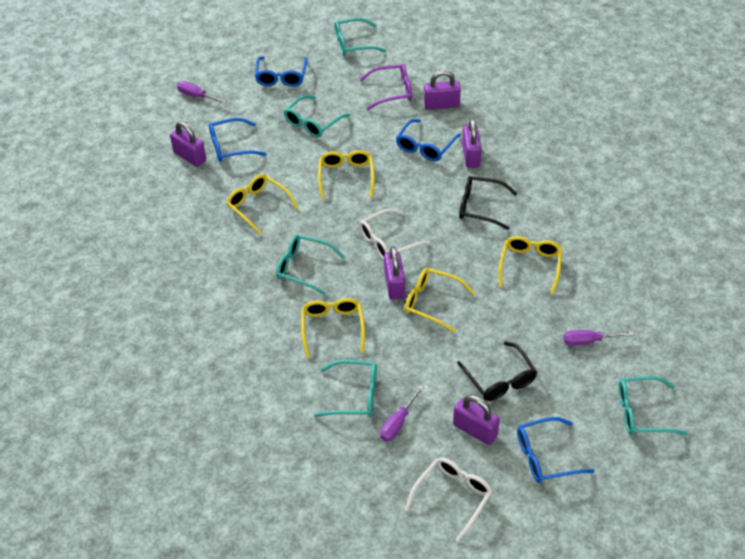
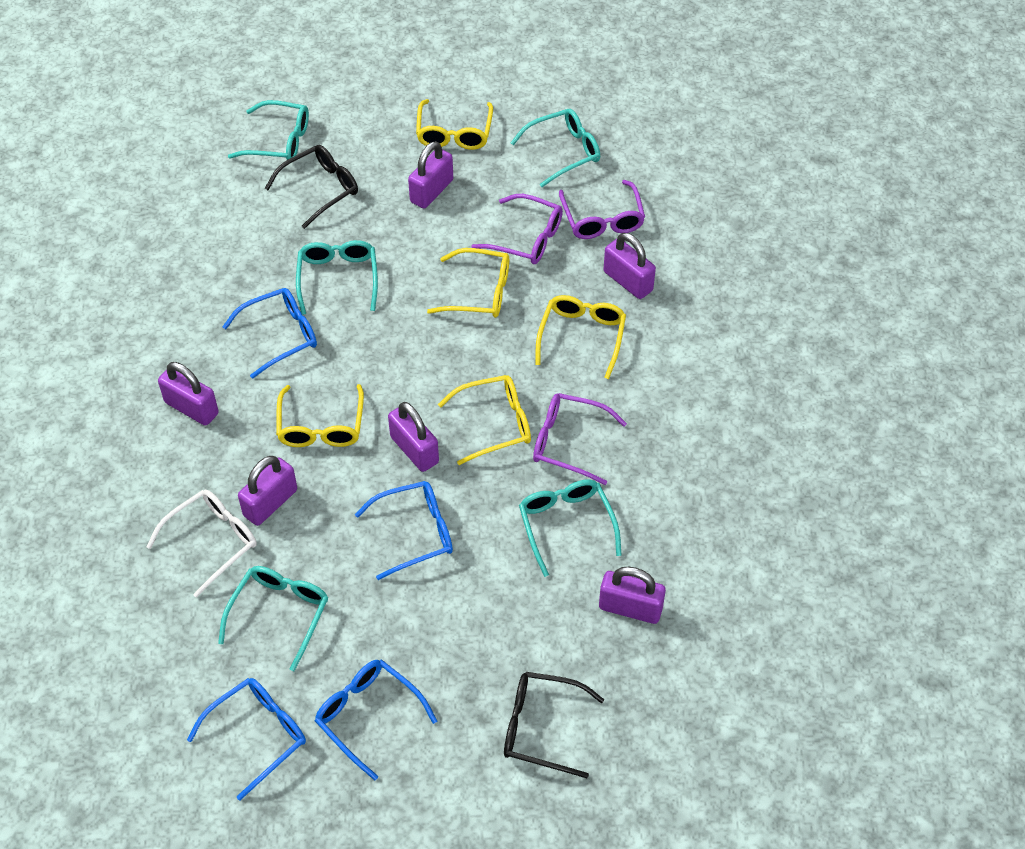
purple glasses: 1 -> 3
purple padlock: 5 -> 6
purple screwdriver: 3 -> 0
white glasses: 2 -> 1

